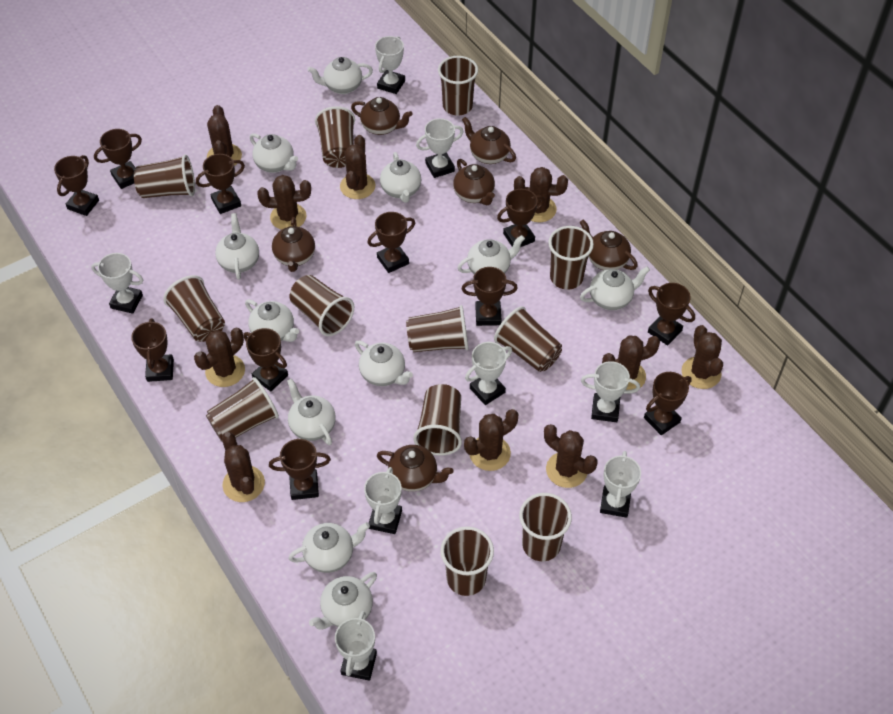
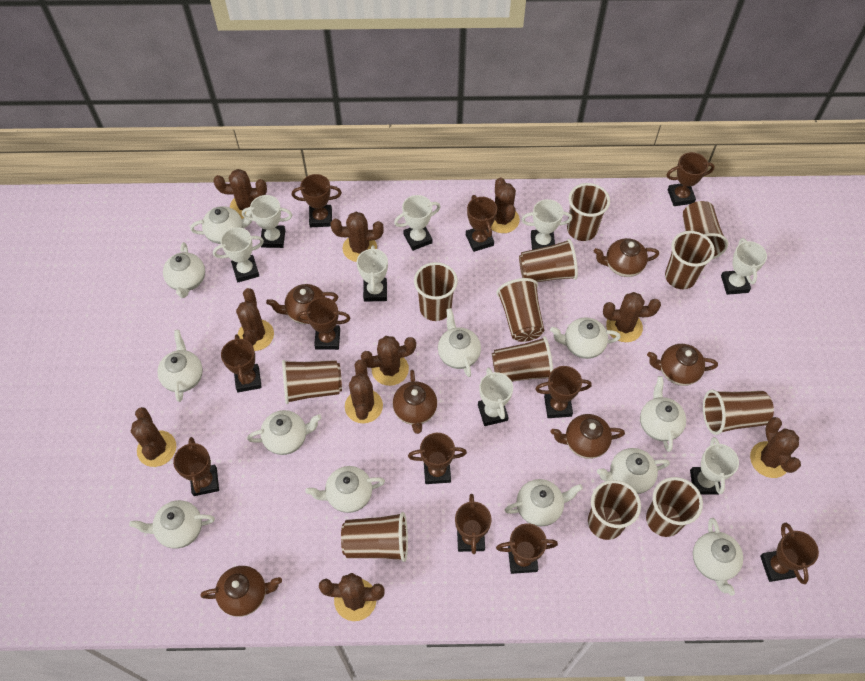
white teapot: 11 -> 12

